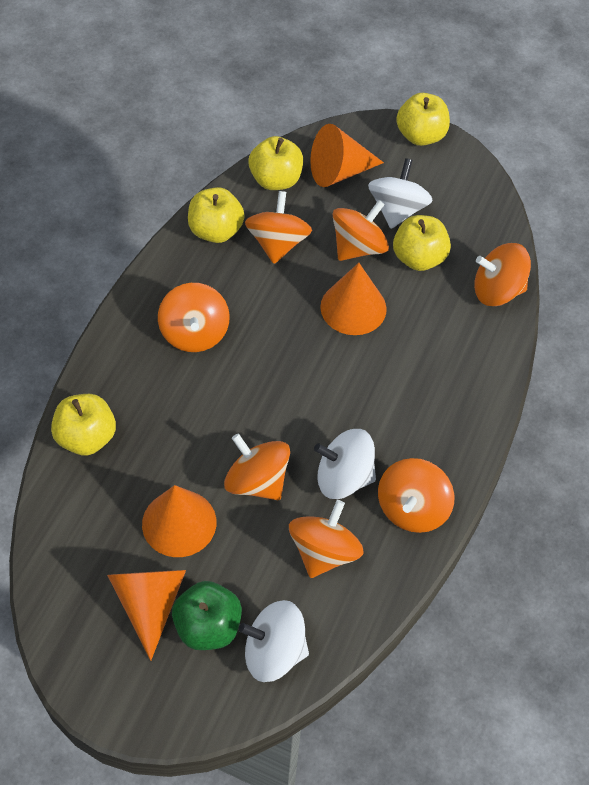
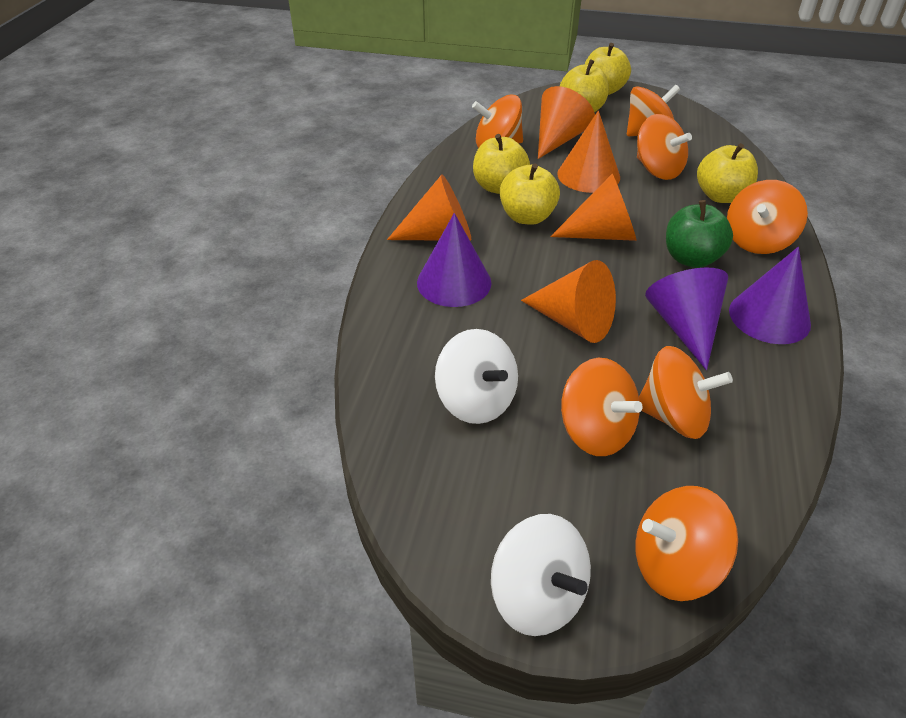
orange cone: 4 -> 5
purple cone: 0 -> 3
white spinning top: 3 -> 2

